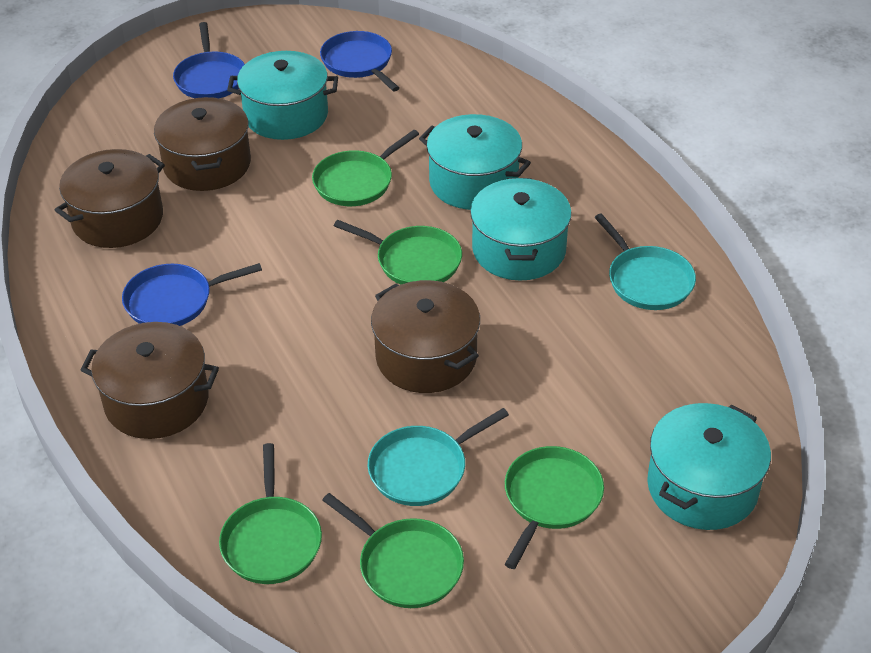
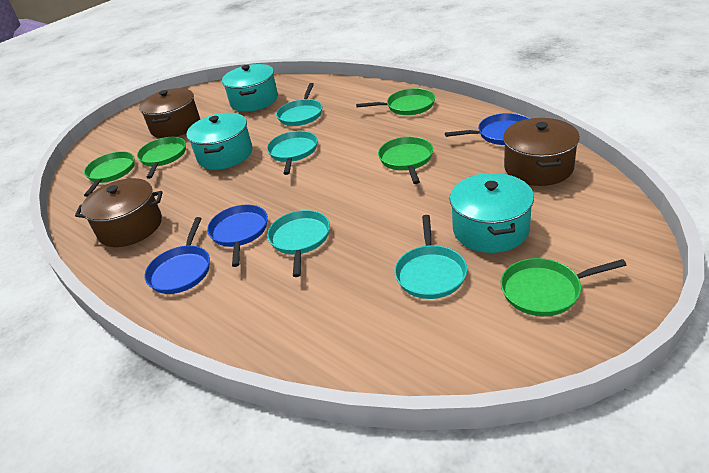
brown pot: 4 -> 3
turquoise pan: 2 -> 4
turquoise pot: 4 -> 3

